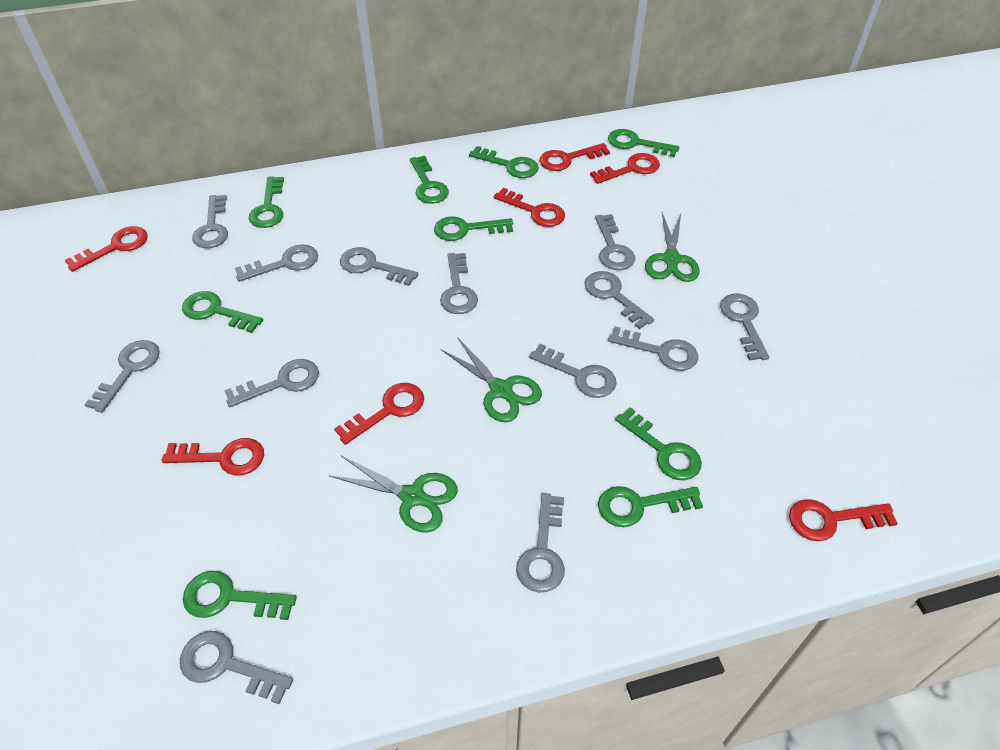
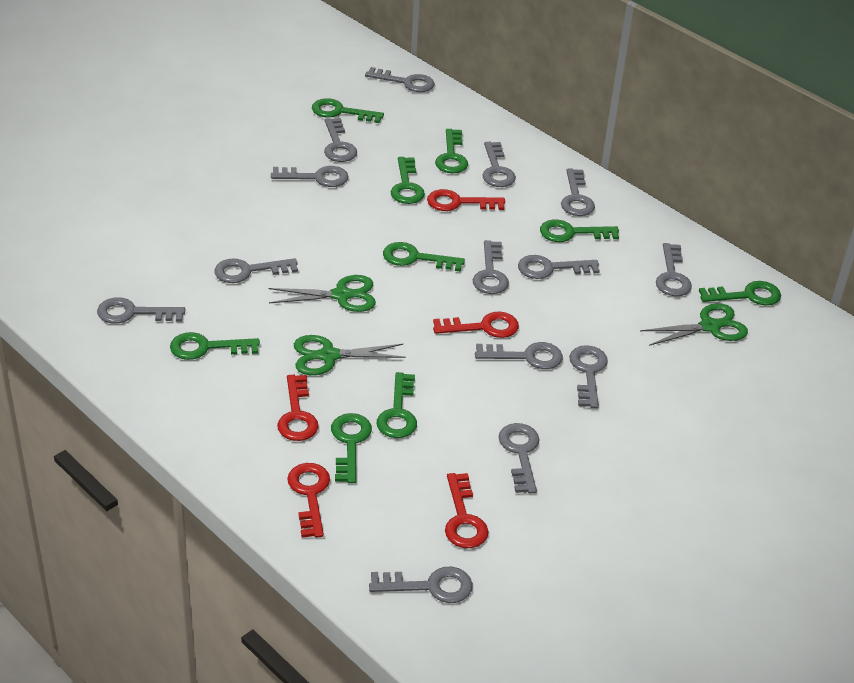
grey key: 13 -> 14
red key: 7 -> 5

